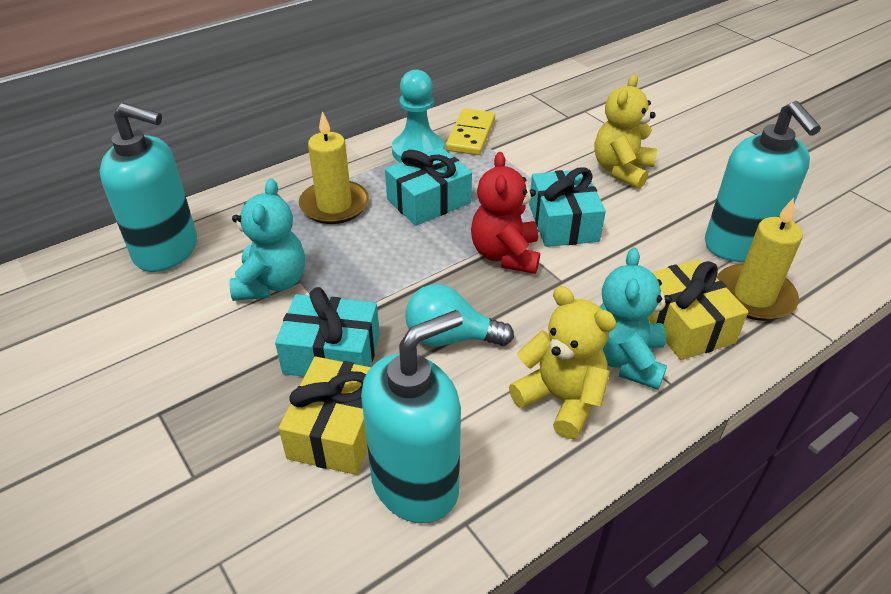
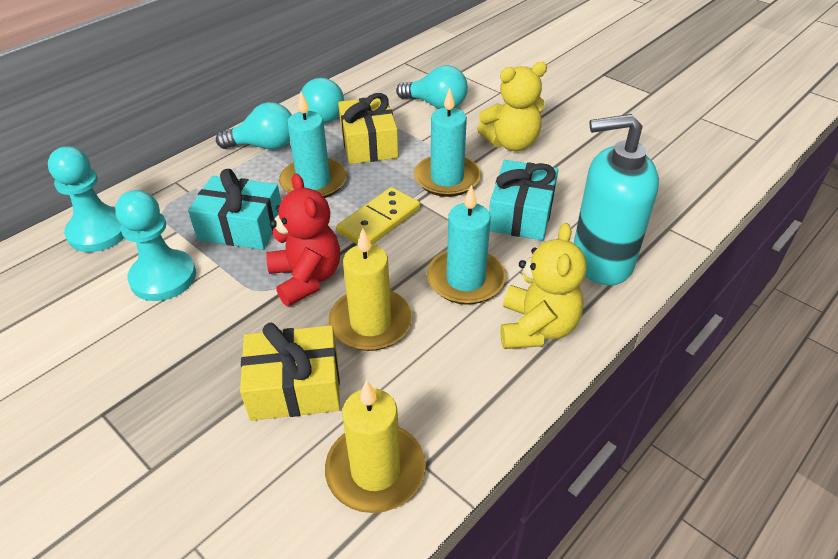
turquoise candle: 0 -> 3
turquoise gift: 3 -> 2
turquoise light bulb: 1 -> 3
turquoise pawn: 1 -> 2
turquoise soap dispenser: 3 -> 1
turquoise teddy bear: 2 -> 0

